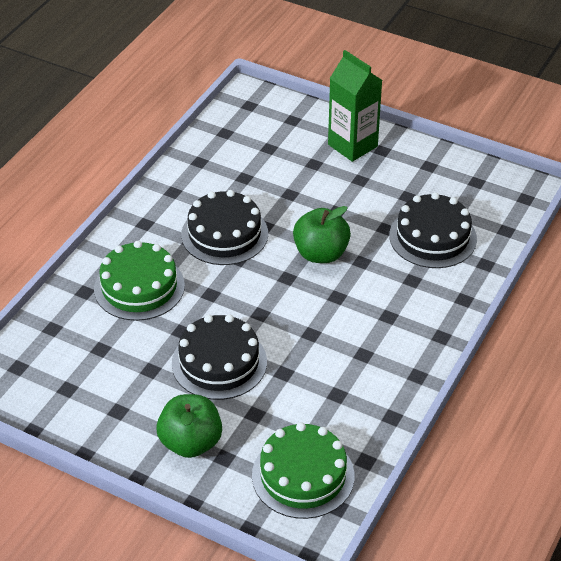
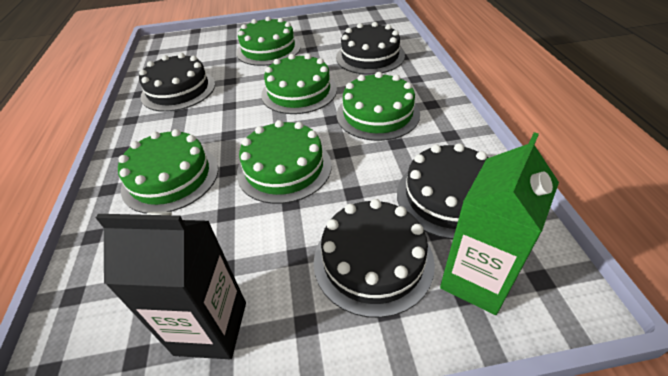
black cake: 3 -> 4
black carton: 0 -> 1
green apple: 2 -> 0
green cake: 2 -> 5

